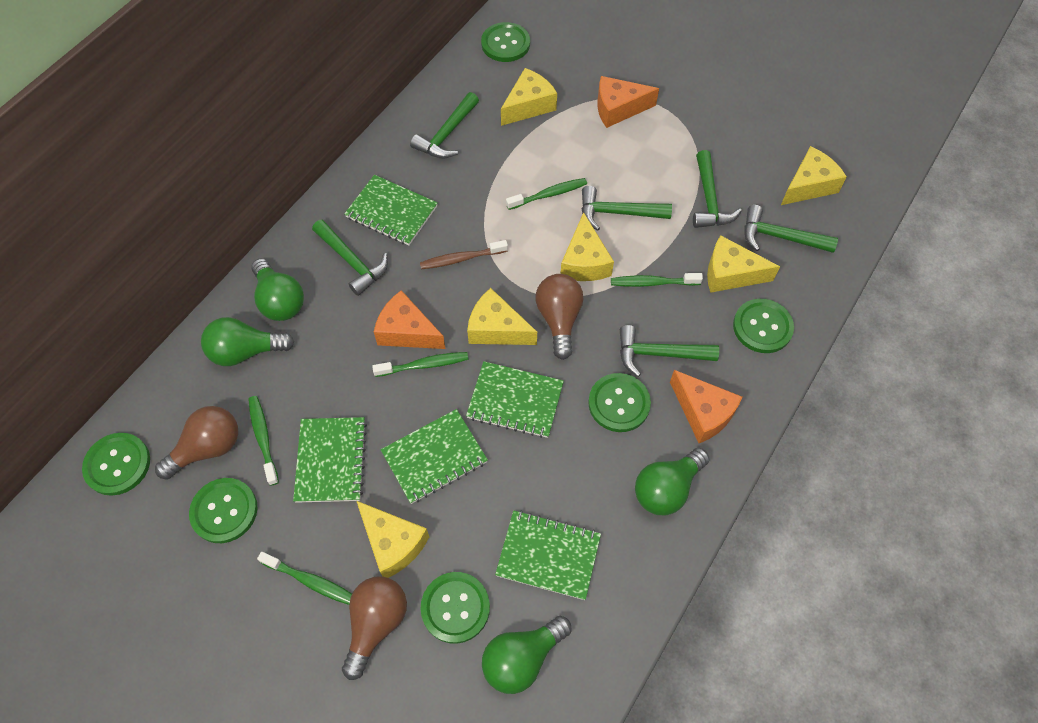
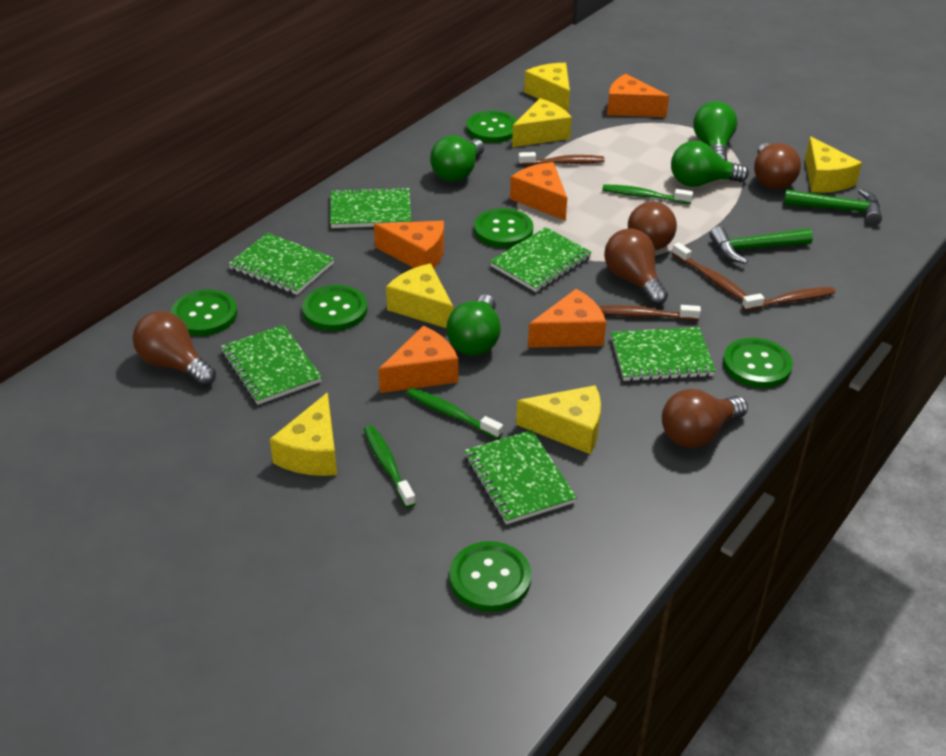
brown light bulb: 3 -> 5
brown toothbrush: 1 -> 4
green hammer: 6 -> 2
green notebook: 5 -> 6
green toothbrush: 5 -> 3
orange cheese: 3 -> 5

